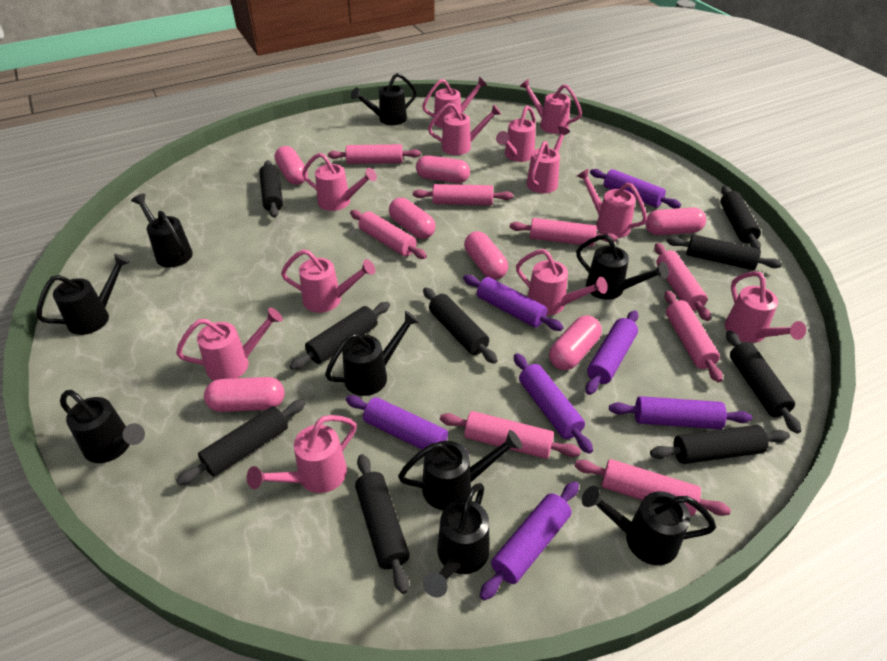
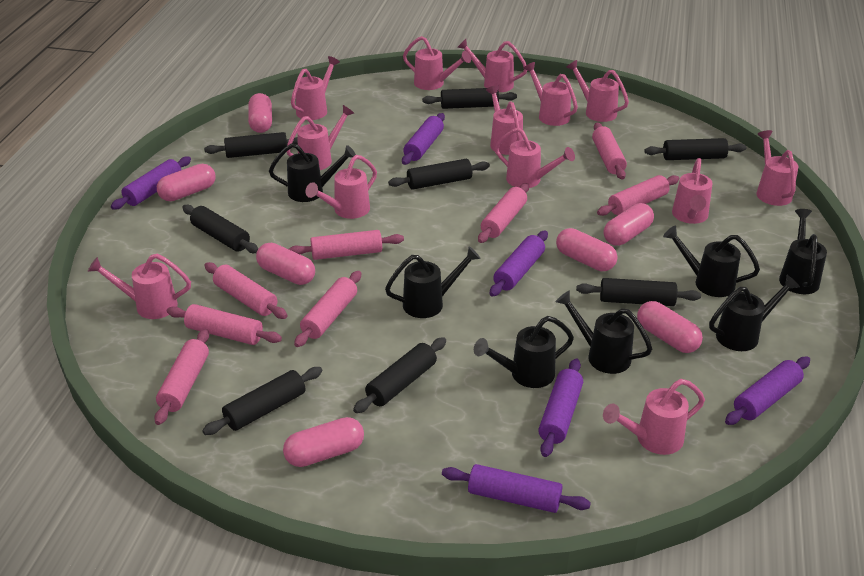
black rolling pin: 9 -> 8
black watering can: 9 -> 7
pink watering can: 12 -> 13
purple rolling pin: 7 -> 6

